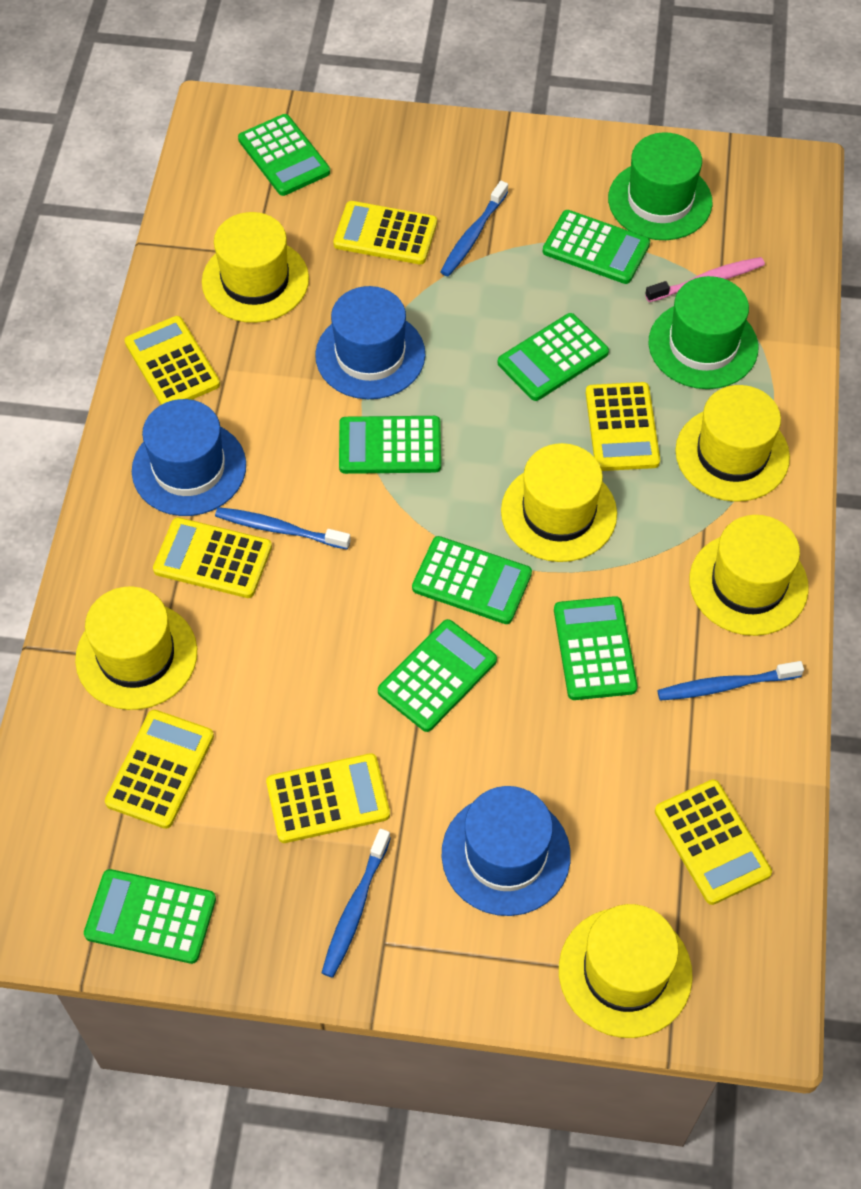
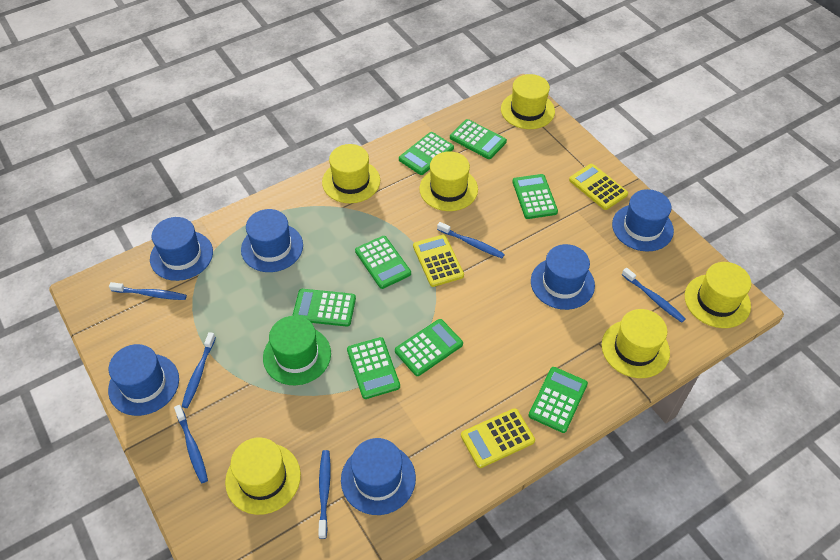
blue hat: 3 -> 6
blue toothbrush: 4 -> 6
green hat: 2 -> 1
pink toothbrush: 1 -> 0
yellow calculator: 7 -> 3

